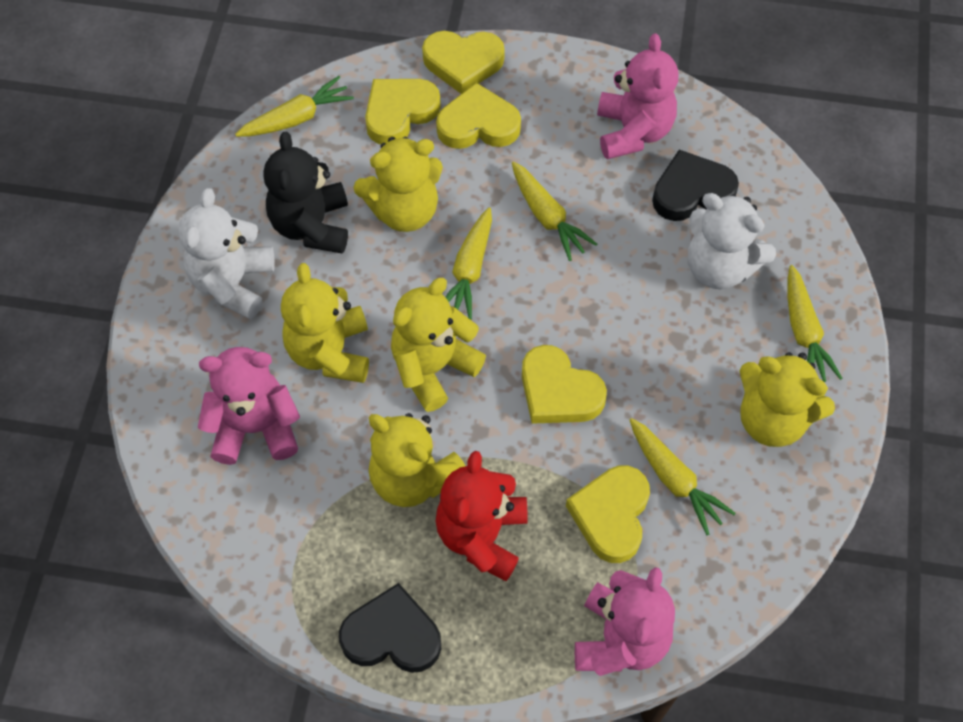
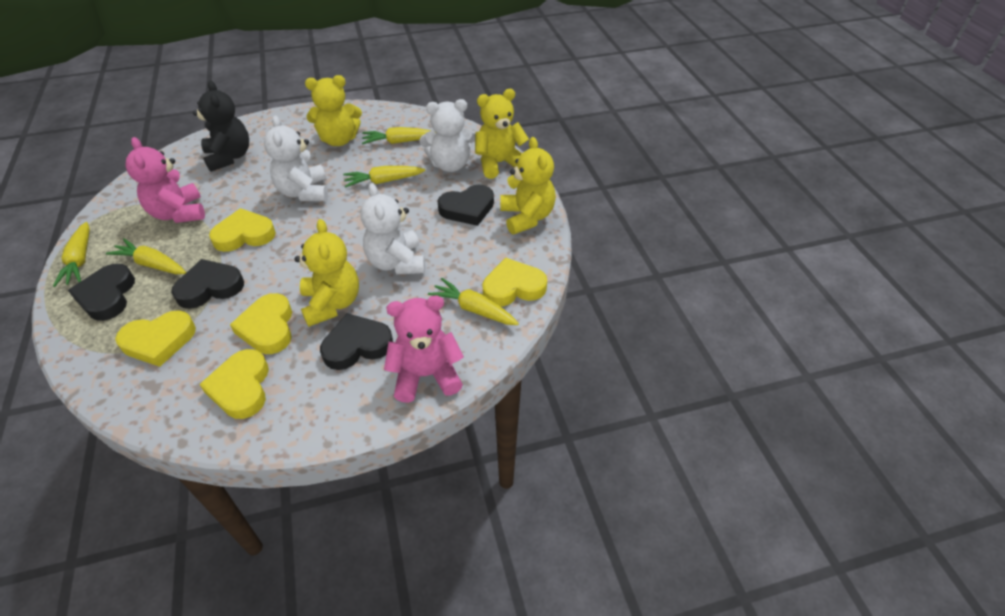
black heart: 2 -> 4
pink teddy bear: 3 -> 2
red teddy bear: 1 -> 0
white teddy bear: 2 -> 3
yellow teddy bear: 5 -> 4

